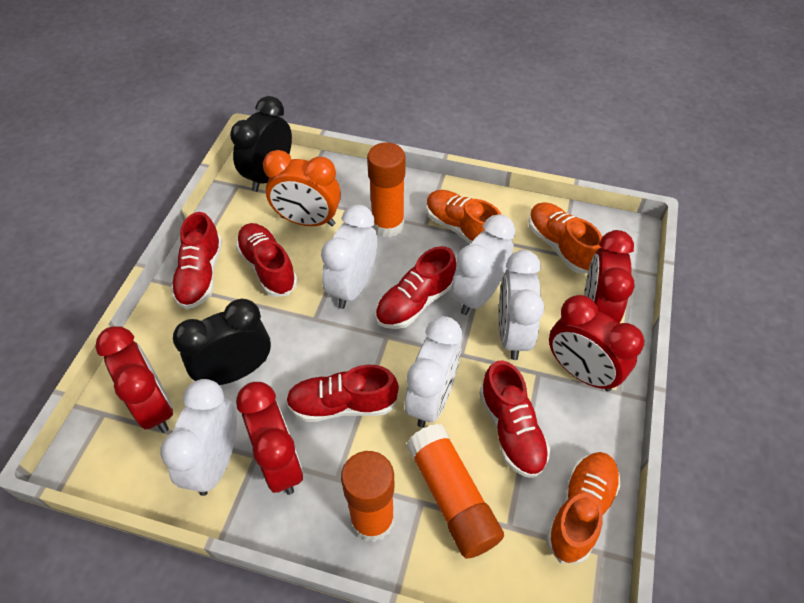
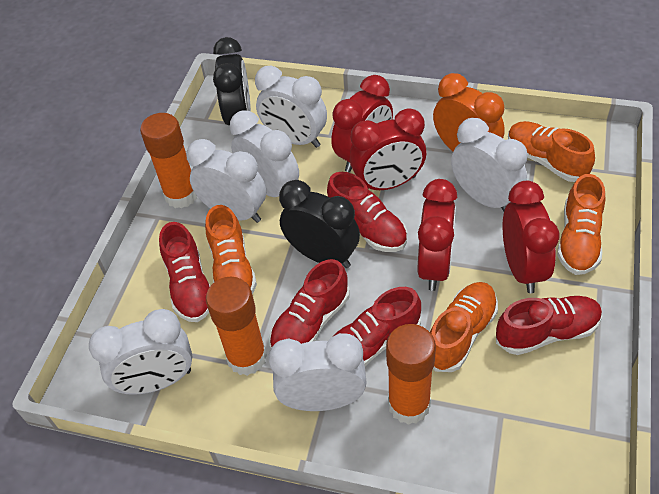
orange shoe: 3 -> 4
white clock: 5 -> 6

